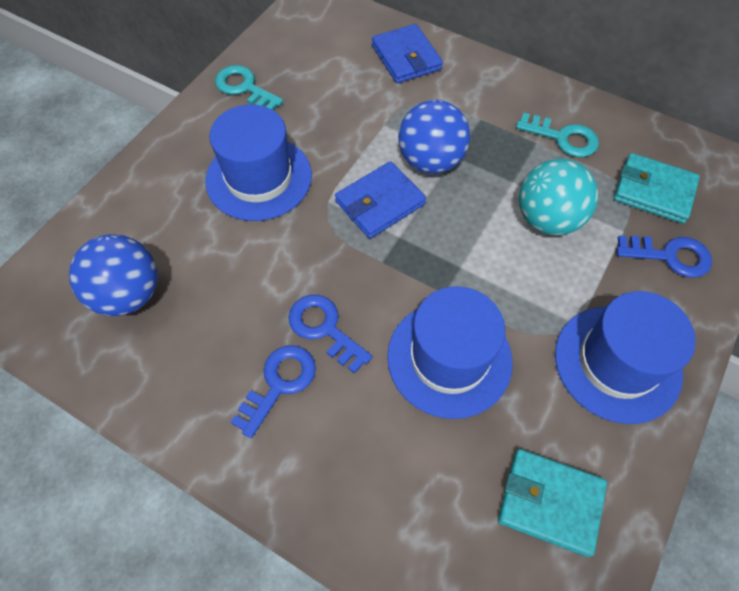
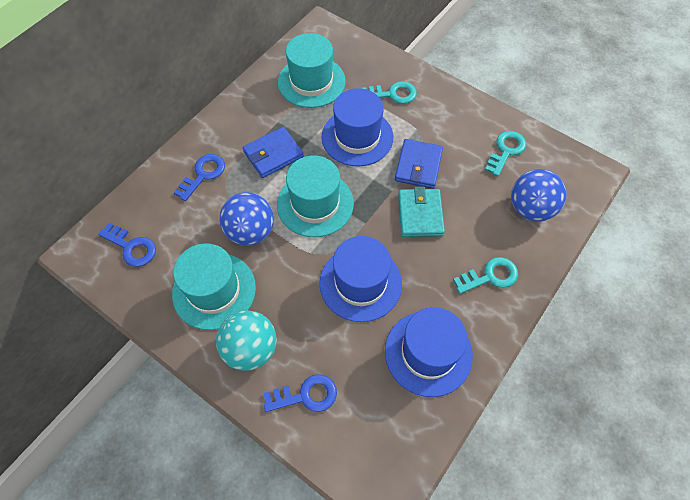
turquoise hat: 0 -> 3
turquoise key: 2 -> 3
turquoise wallet: 2 -> 1

